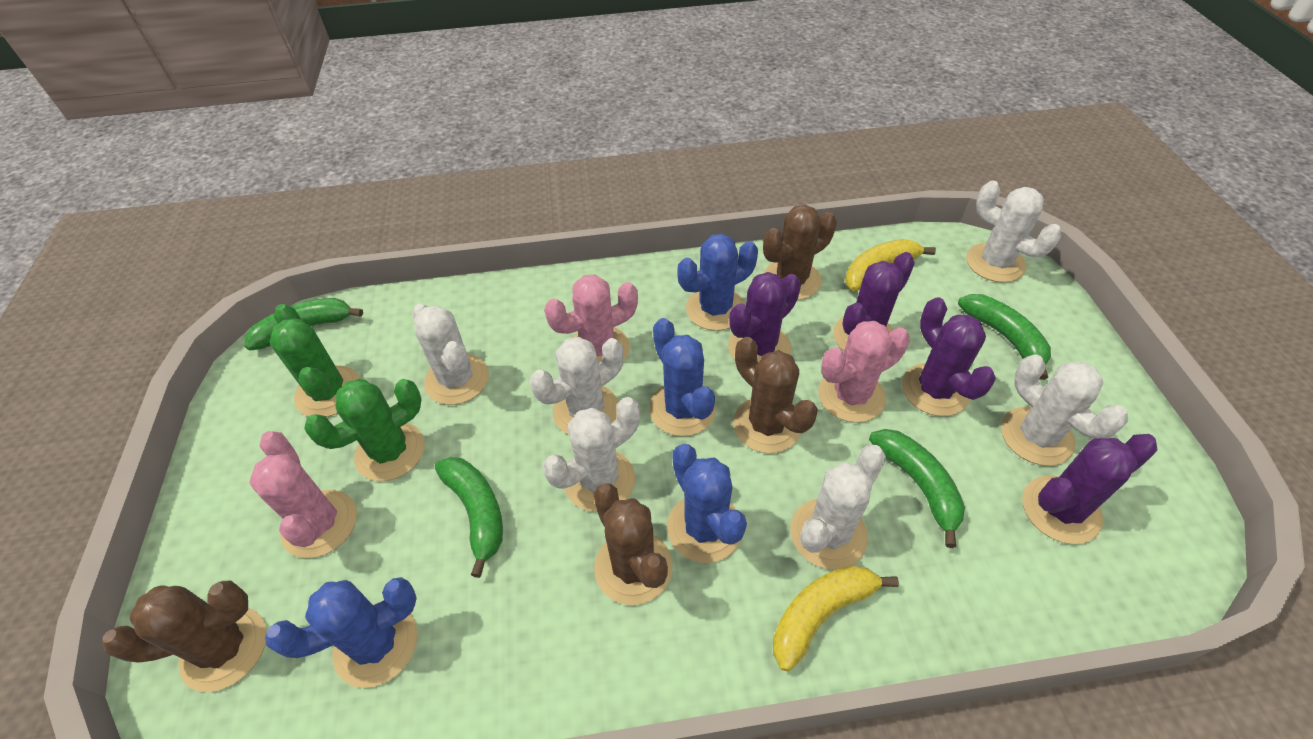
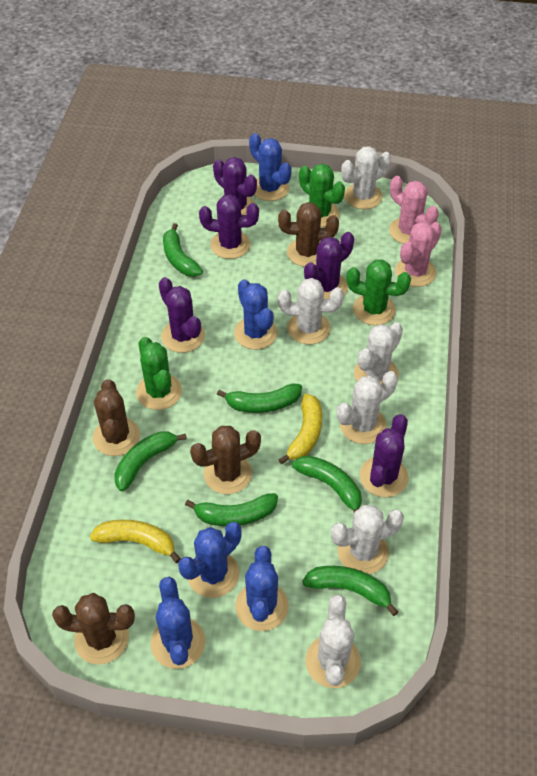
blue cactus: 4 -> 5
green banana: 4 -> 6
green cactus: 2 -> 3
pink cactus: 3 -> 2
purple cactus: 4 -> 5

